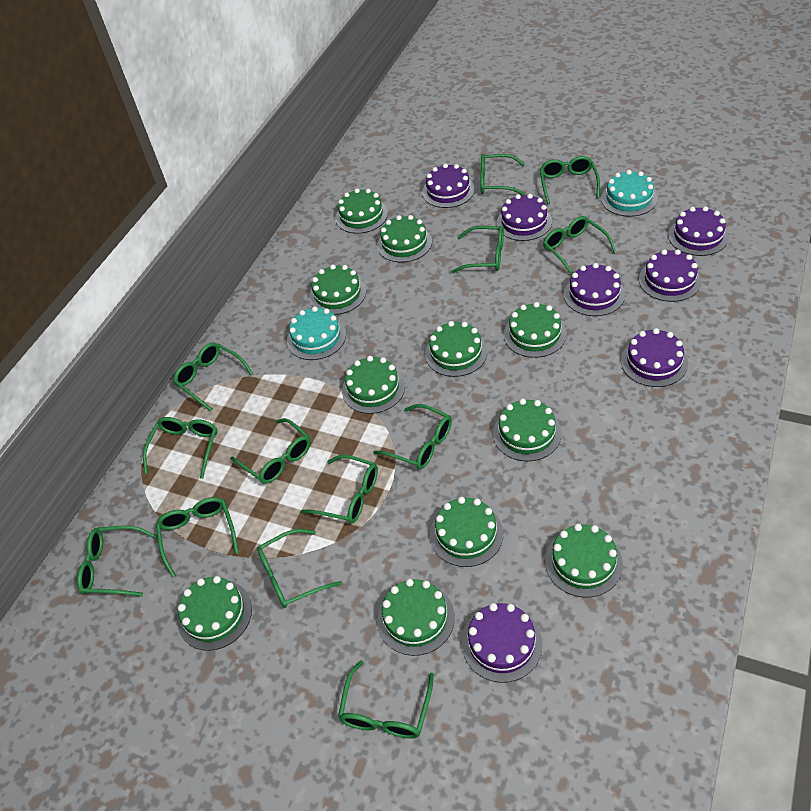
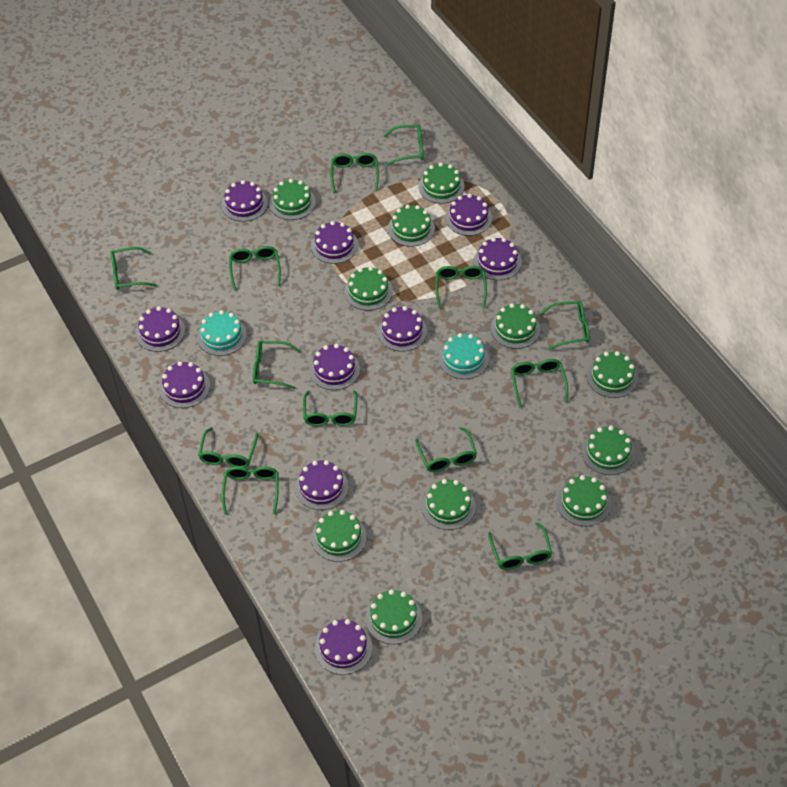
purple cake: 7 -> 10

